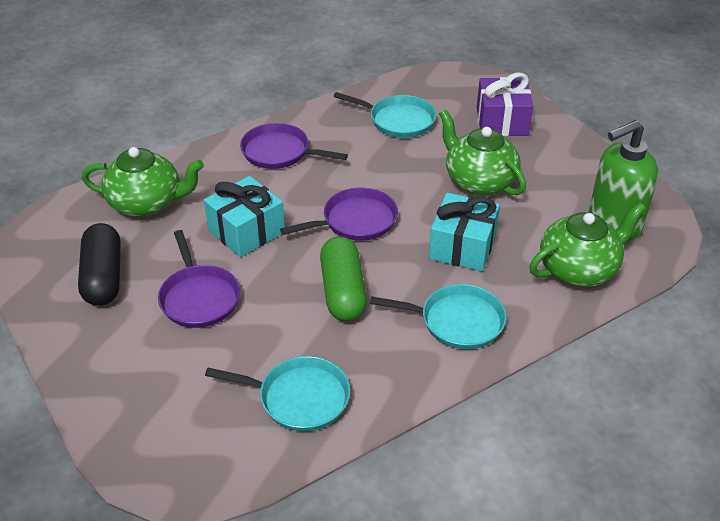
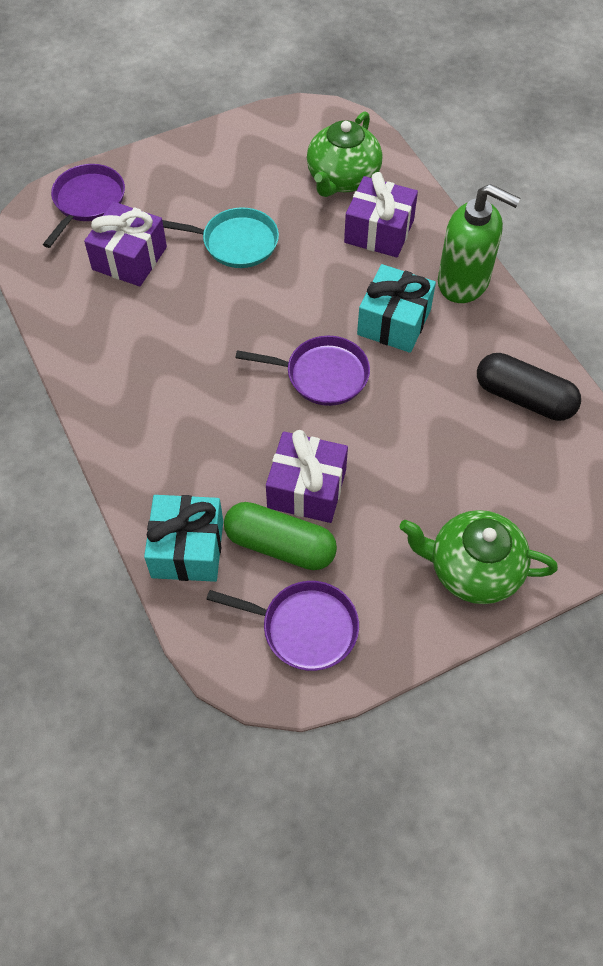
green teapot: 3 -> 2
purple gift: 1 -> 3
turquoise pan: 3 -> 1

